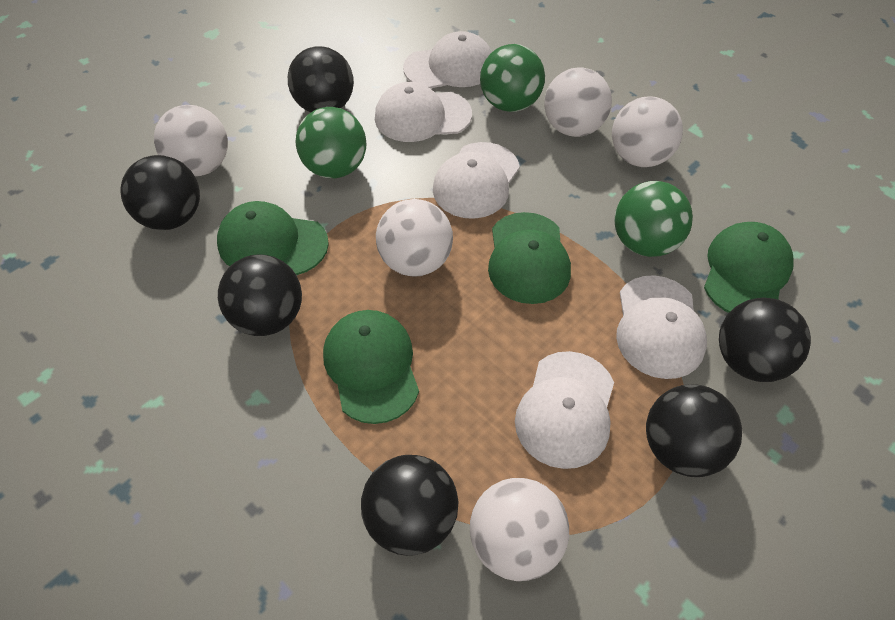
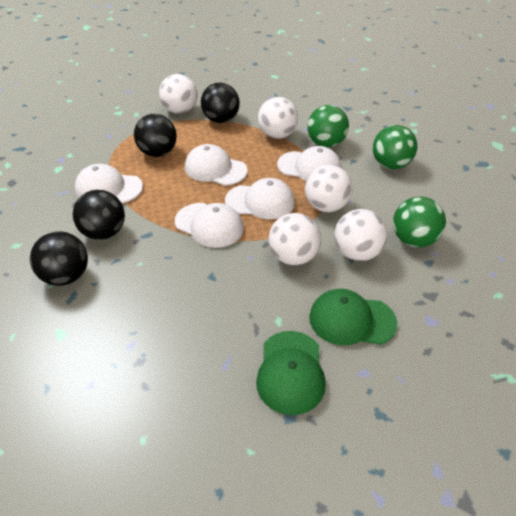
black ball: 6 -> 4
green cap: 4 -> 2

